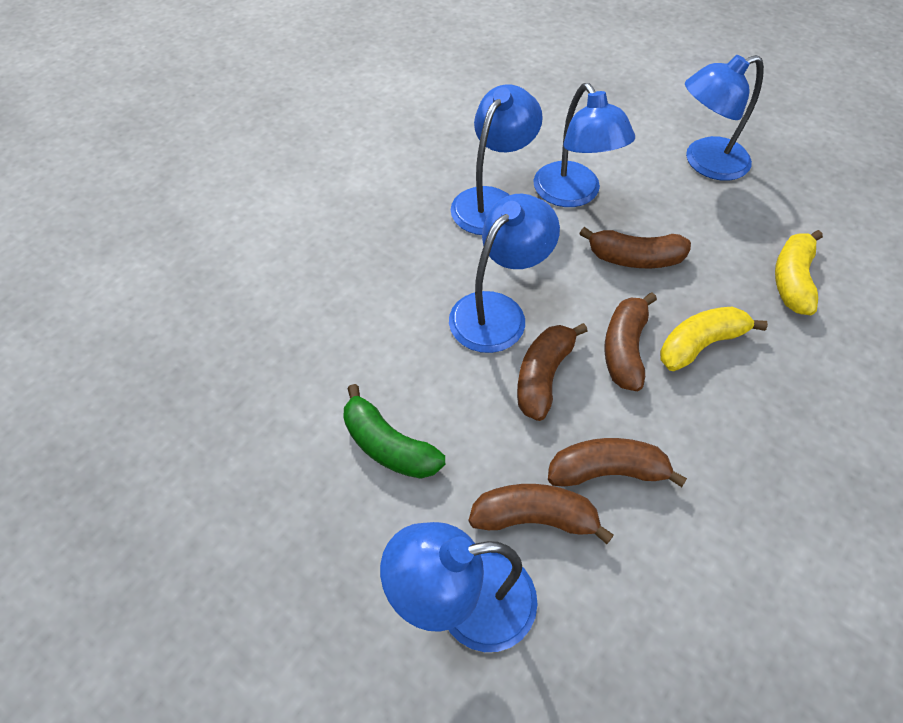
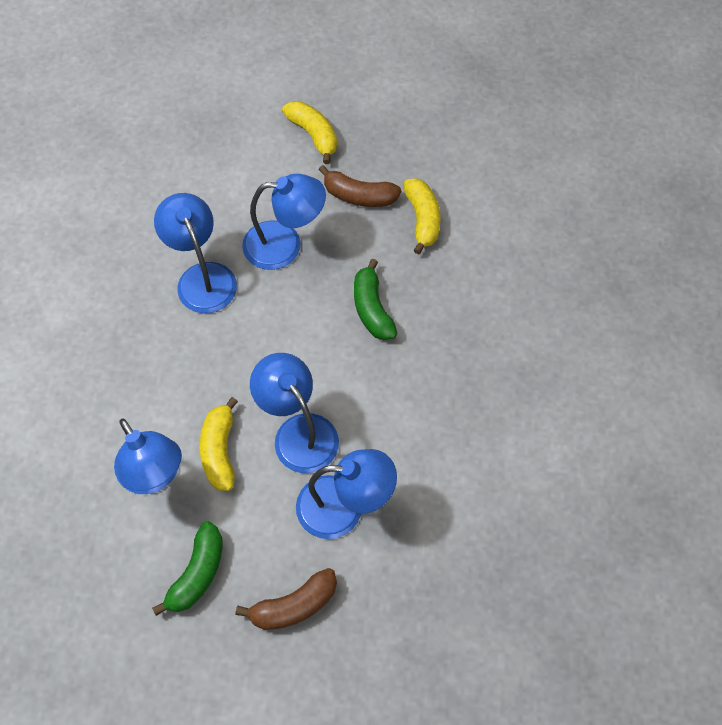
brown banana: 5 -> 2
green banana: 1 -> 2
yellow banana: 2 -> 3

